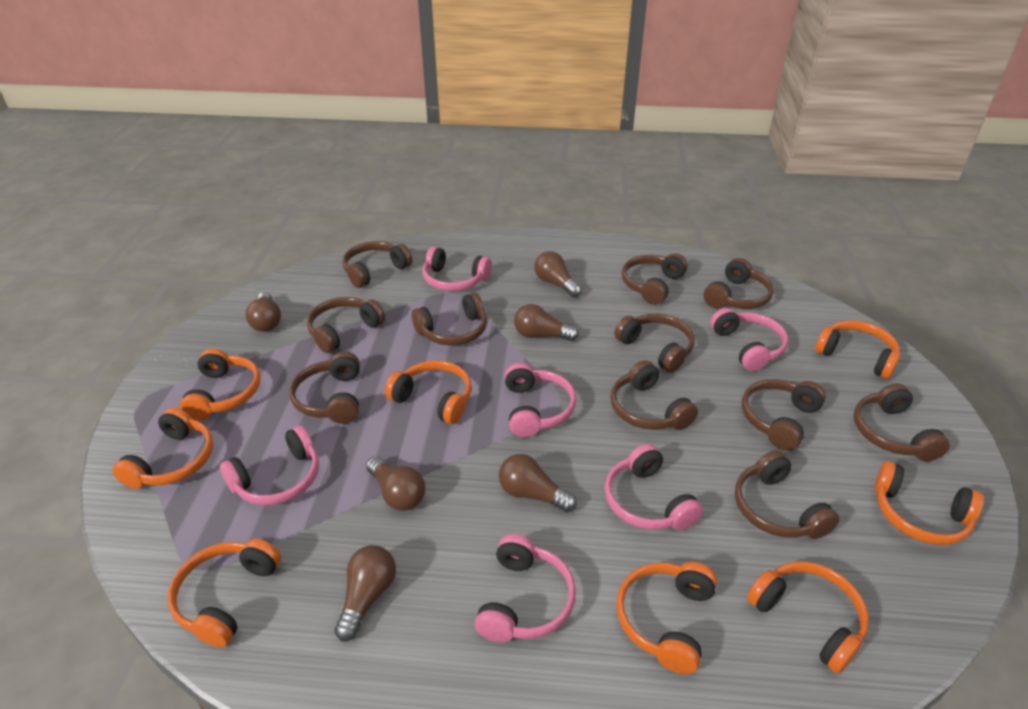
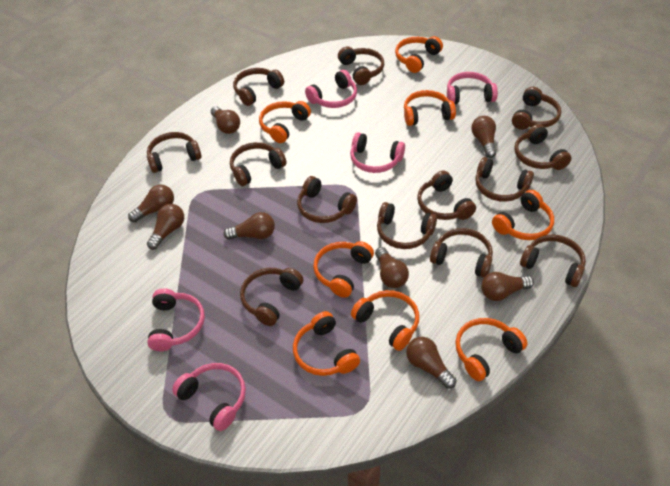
brown headphones: 11 -> 13
brown light bulb: 6 -> 8
pink headphones: 6 -> 5

